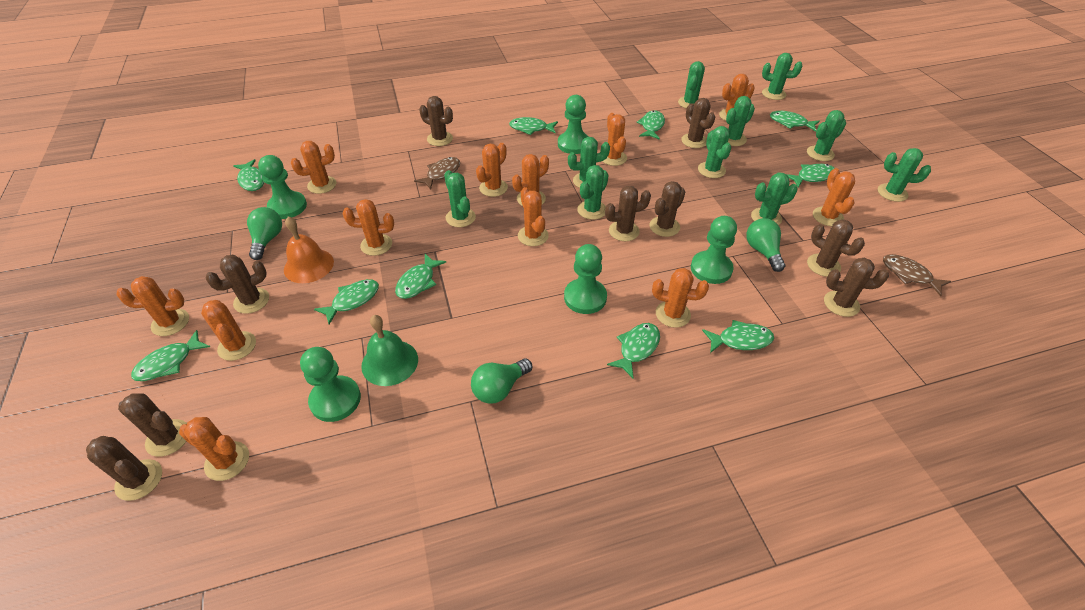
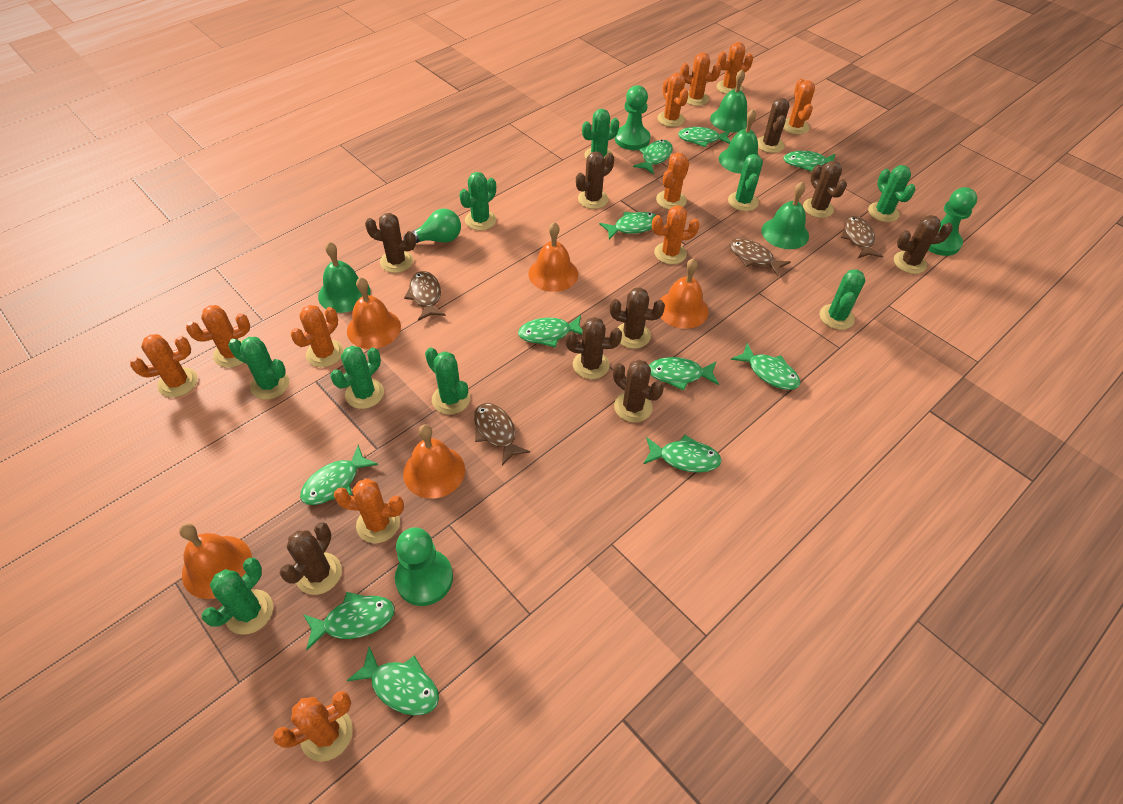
brown fish: 2 -> 4
green bell: 1 -> 4
green cactus: 10 -> 9
green fish: 10 -> 11
green light bulb: 3 -> 1
green pawn: 5 -> 3
orange bell: 1 -> 5
orange cactus: 12 -> 11

